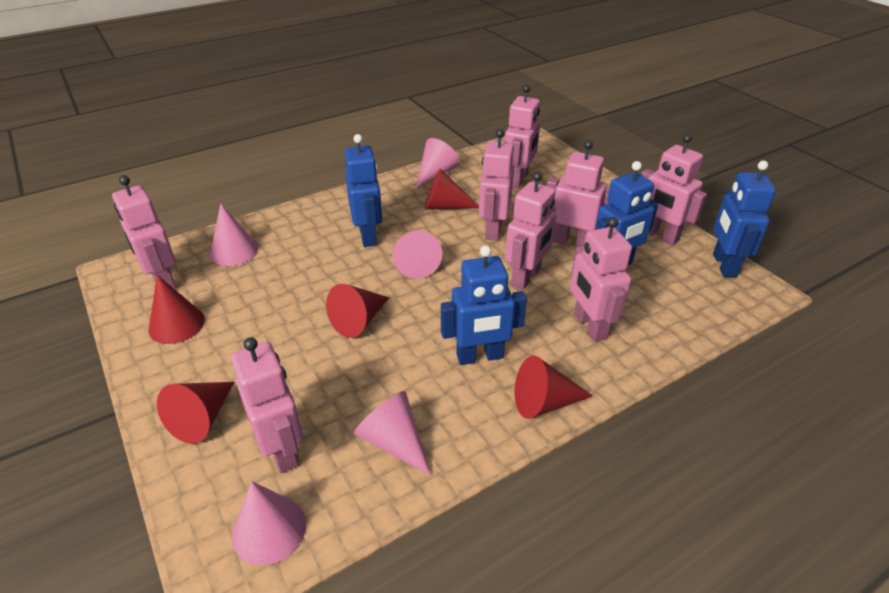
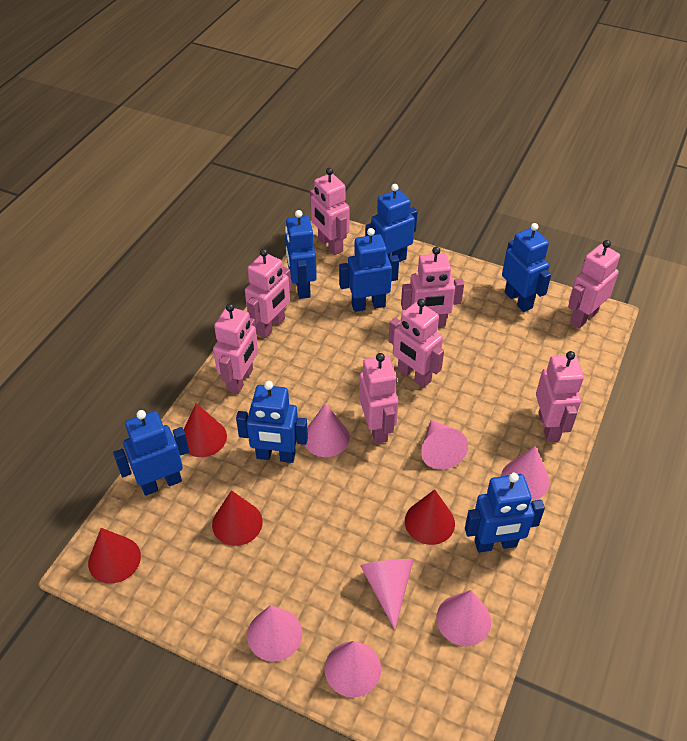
blue robot: 4 -> 7
pink cone: 5 -> 7
red cone: 5 -> 4

